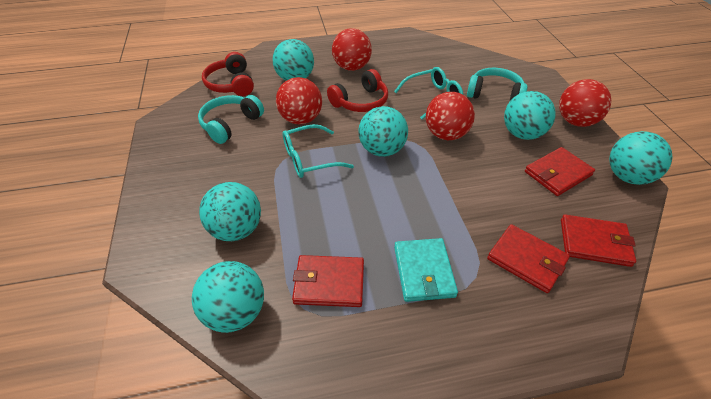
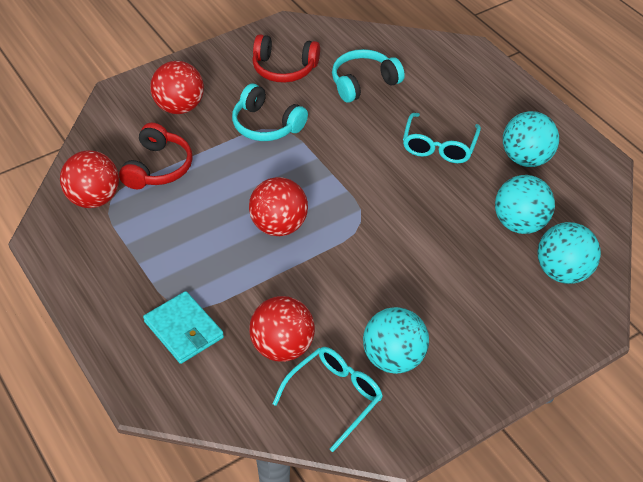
red wallet: 4 -> 0
turquoise ball: 6 -> 4

